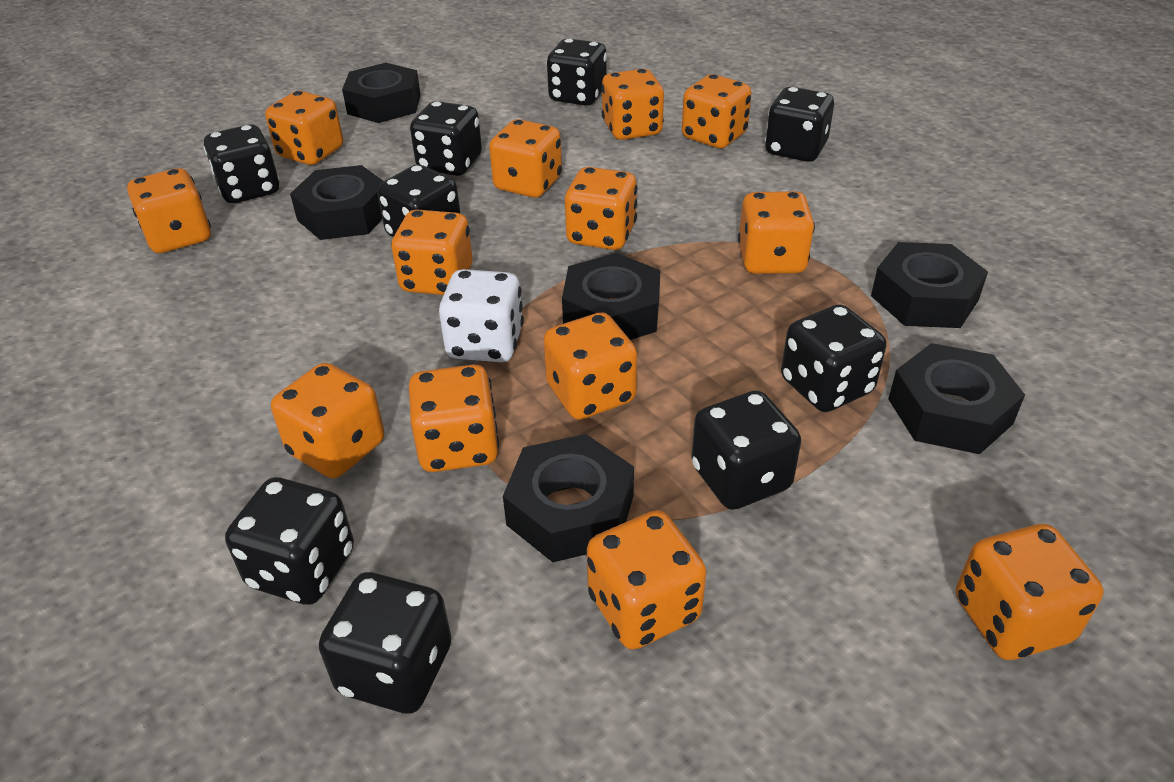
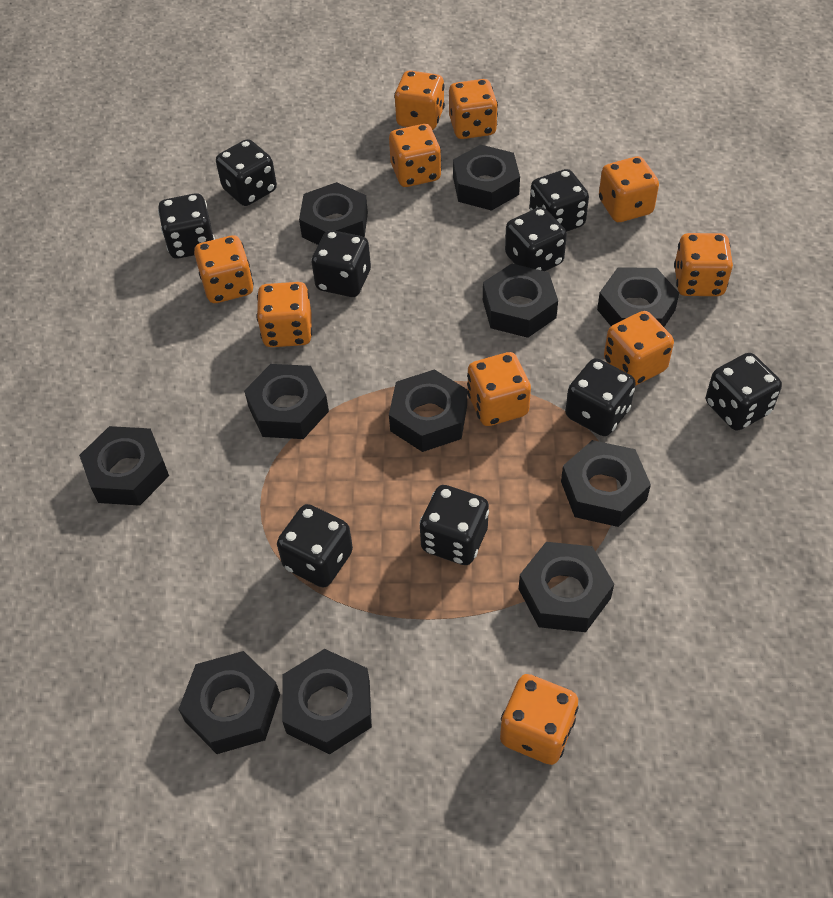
black nut: 6 -> 11
orange dice: 13 -> 10
white dice: 1 -> 0

